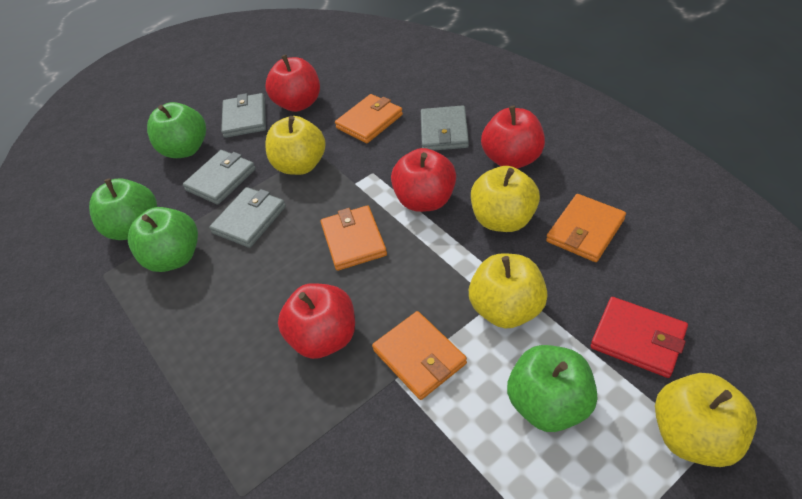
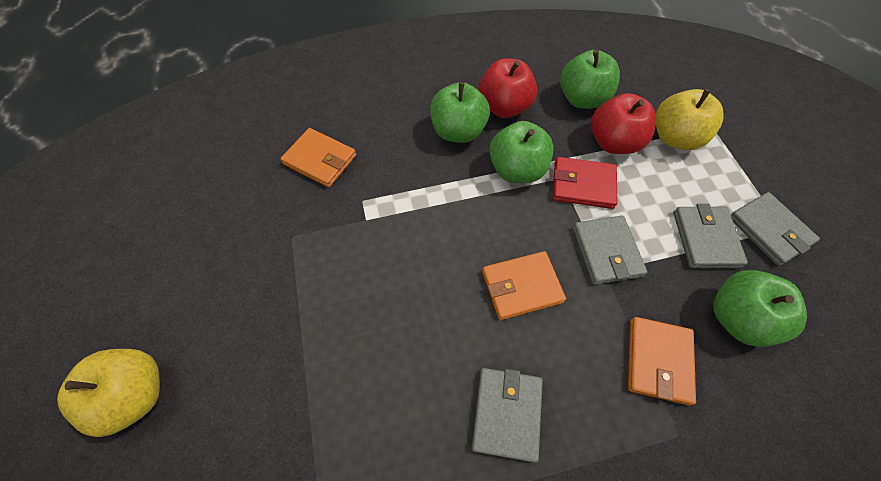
orange wallet: 4 -> 3
red apple: 4 -> 2
yellow apple: 4 -> 2

